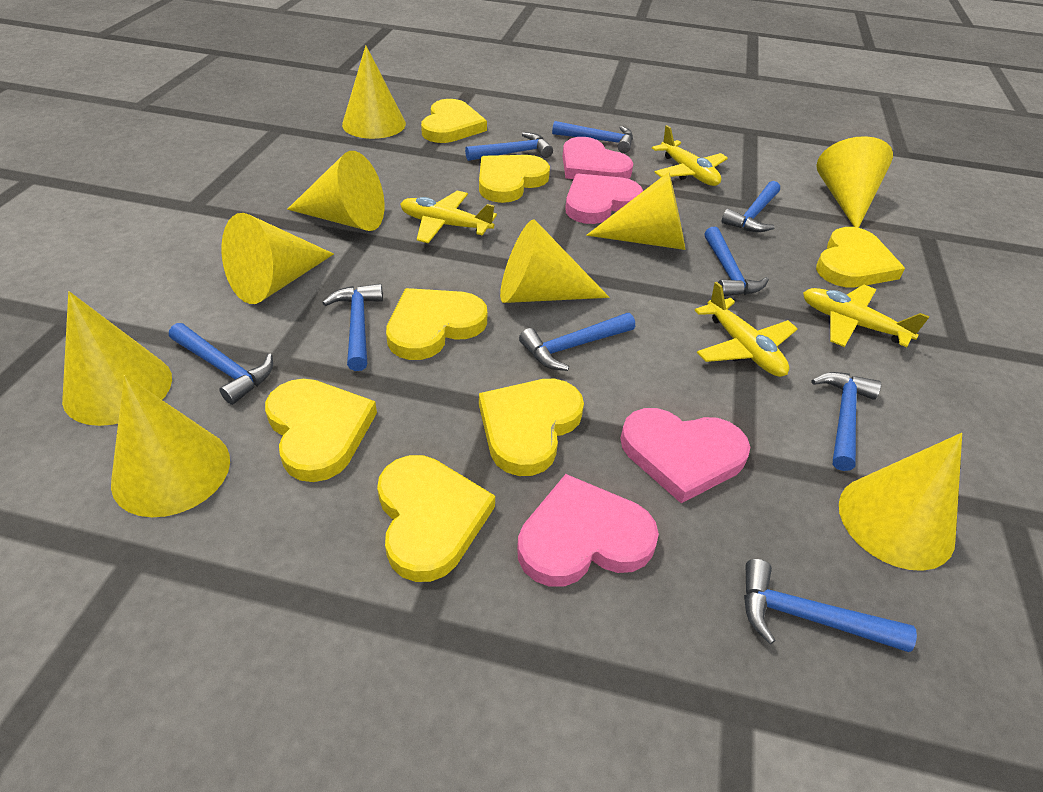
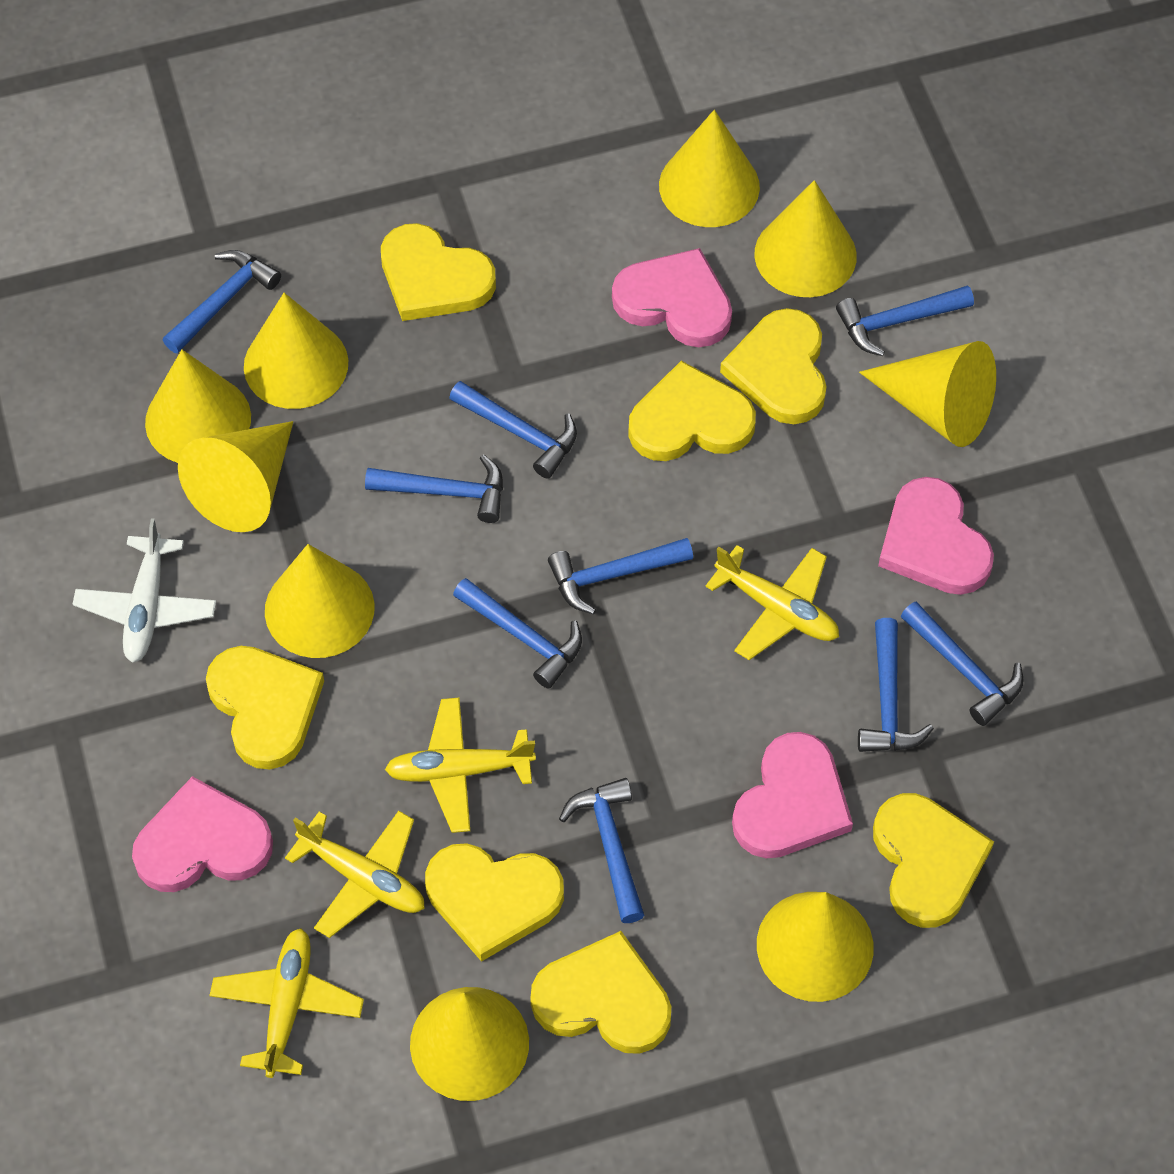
white plane: 0 -> 1

